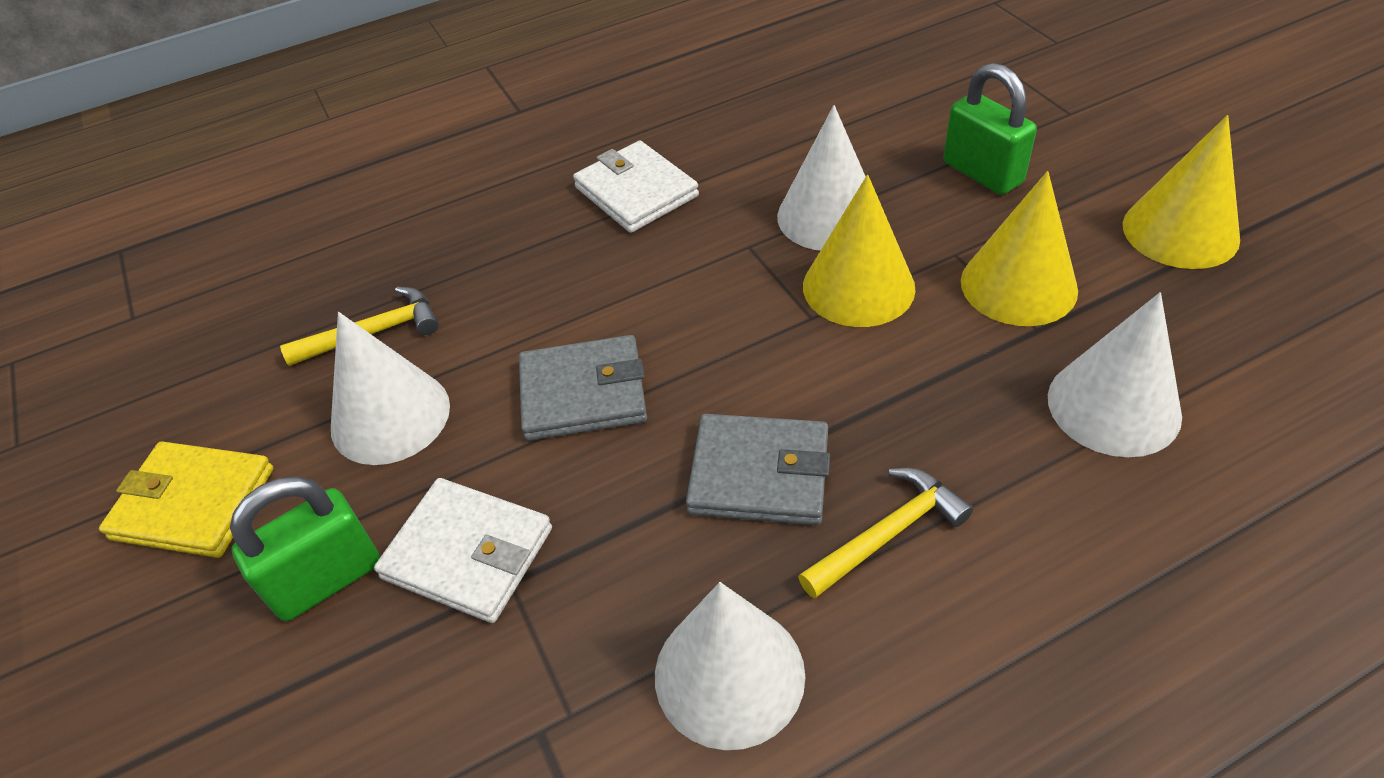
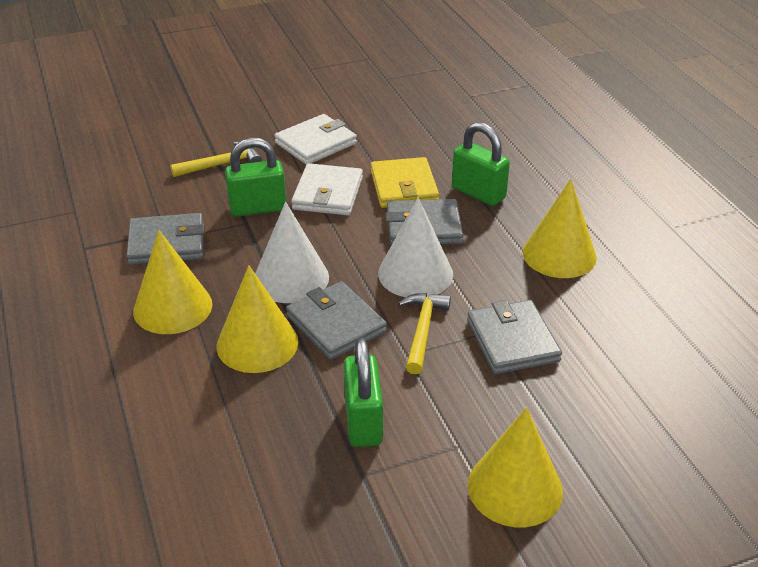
green padlock: 2 -> 3
grey wallet: 2 -> 4
white cone: 4 -> 2
yellow cone: 3 -> 4

